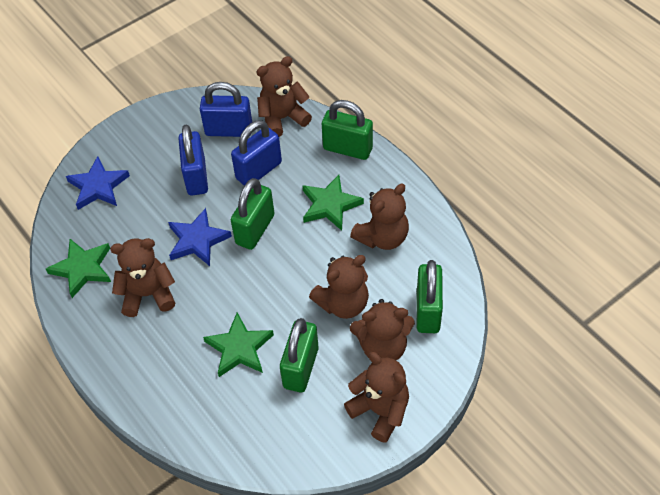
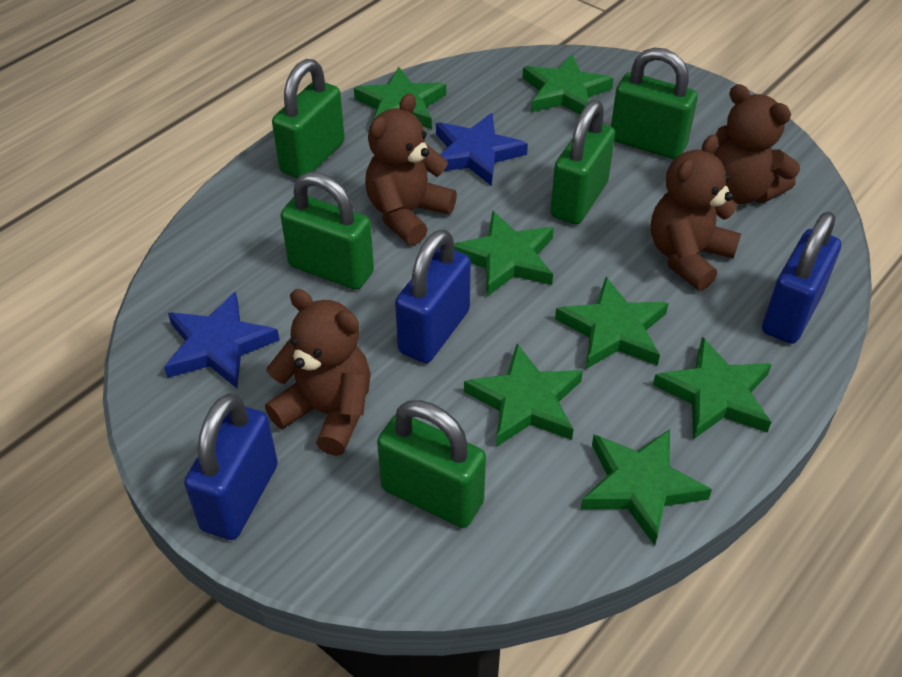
brown teddy bear: 6 -> 4
green padlock: 4 -> 5
green star: 3 -> 7

